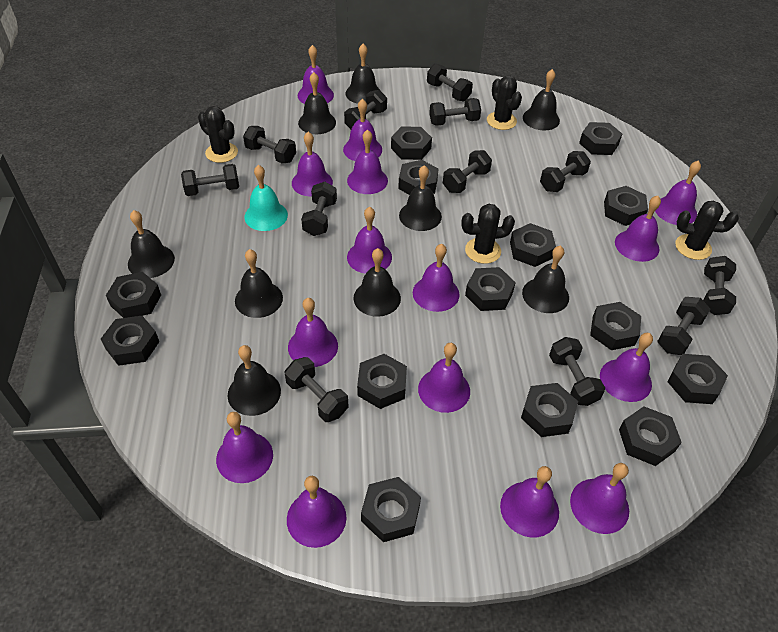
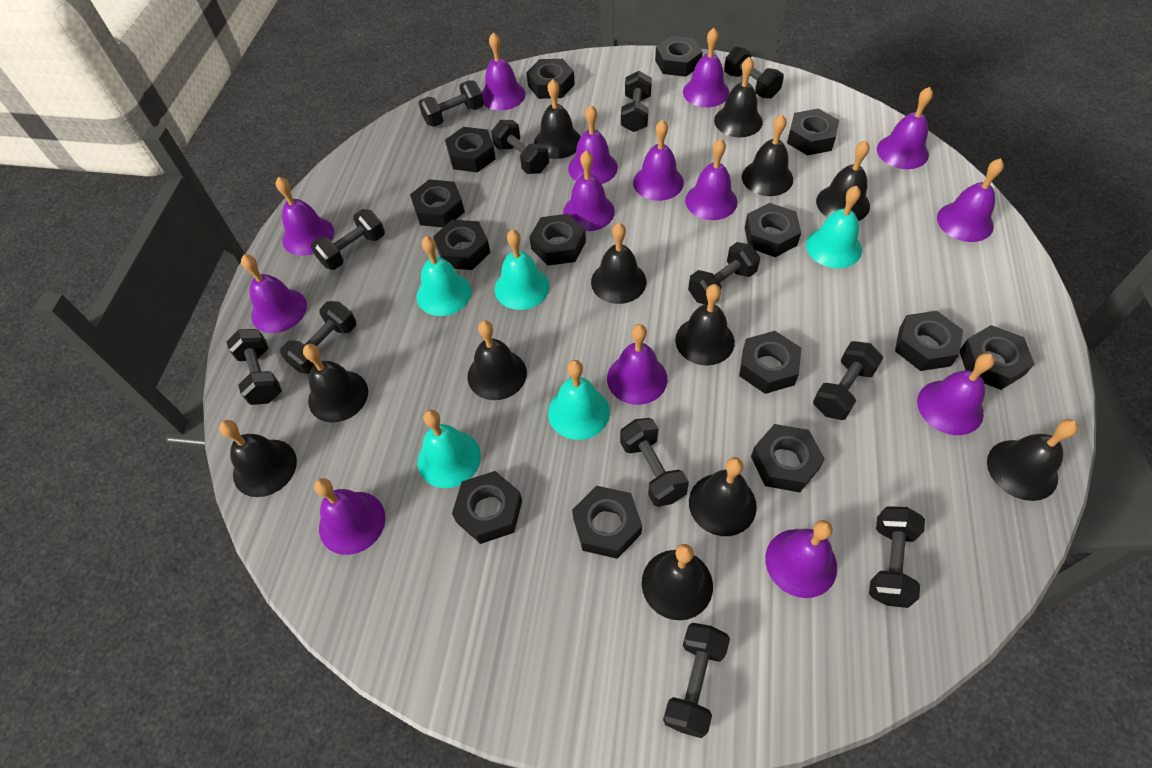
black bell: 9 -> 12
black cactus: 4 -> 0
purple bell: 15 -> 14
turquoise bell: 1 -> 5

